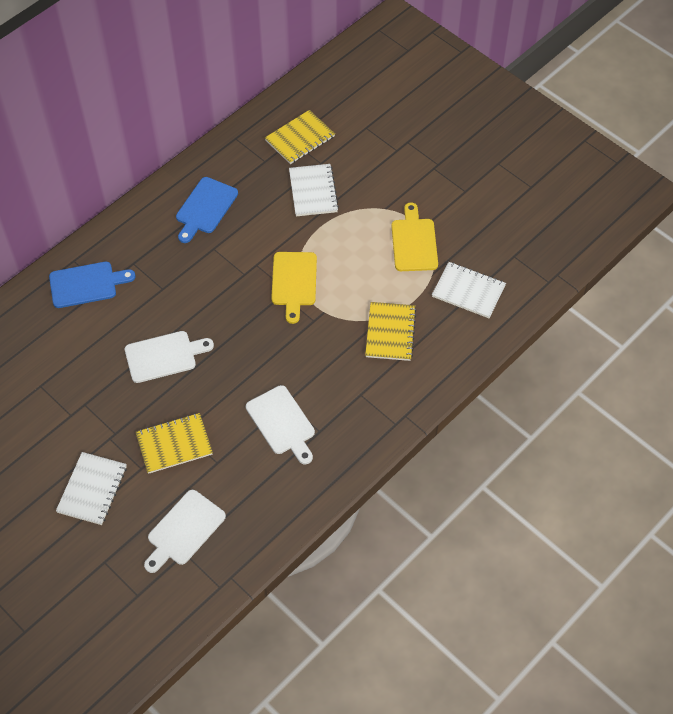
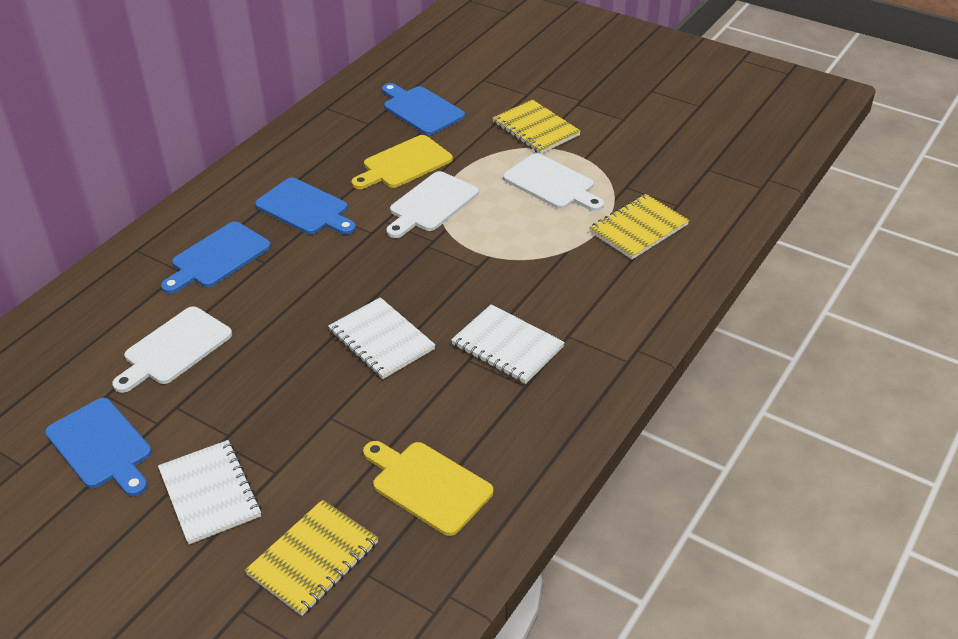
blue cutting board: 2 -> 4

